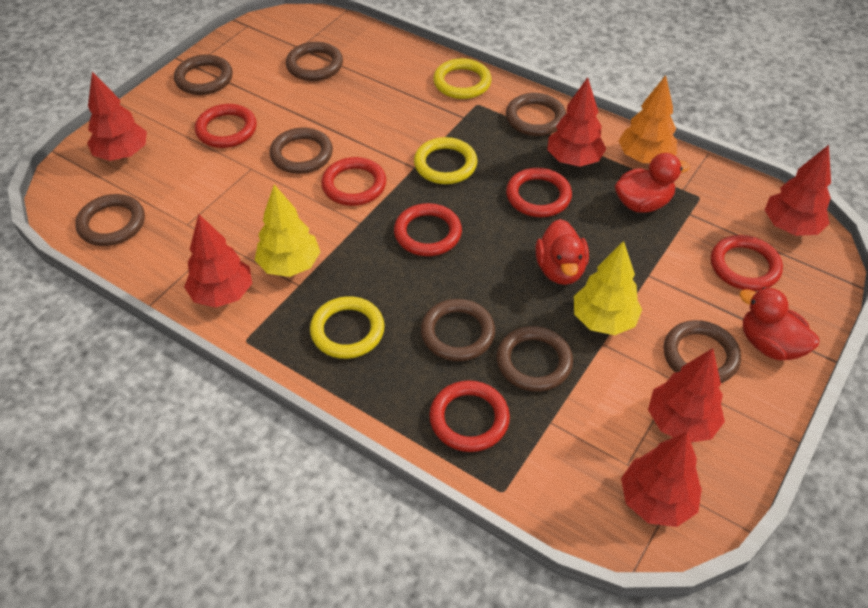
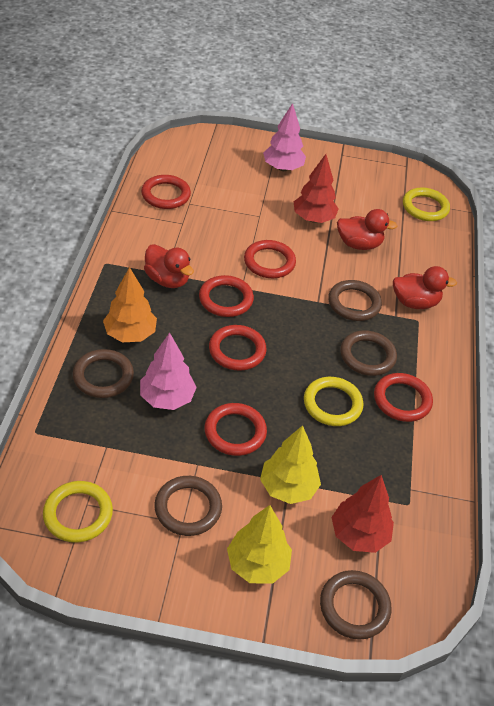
brown ring: 8 -> 5
pink tree: 0 -> 2
red tree: 6 -> 2

